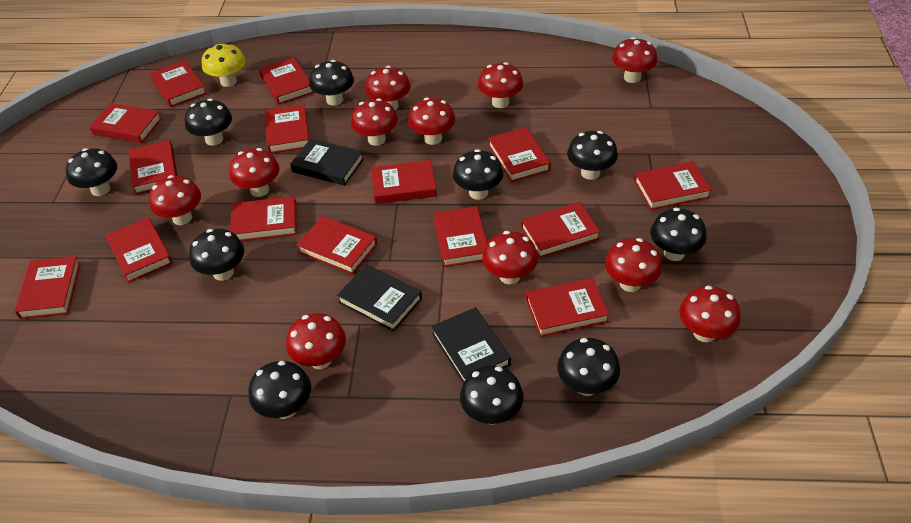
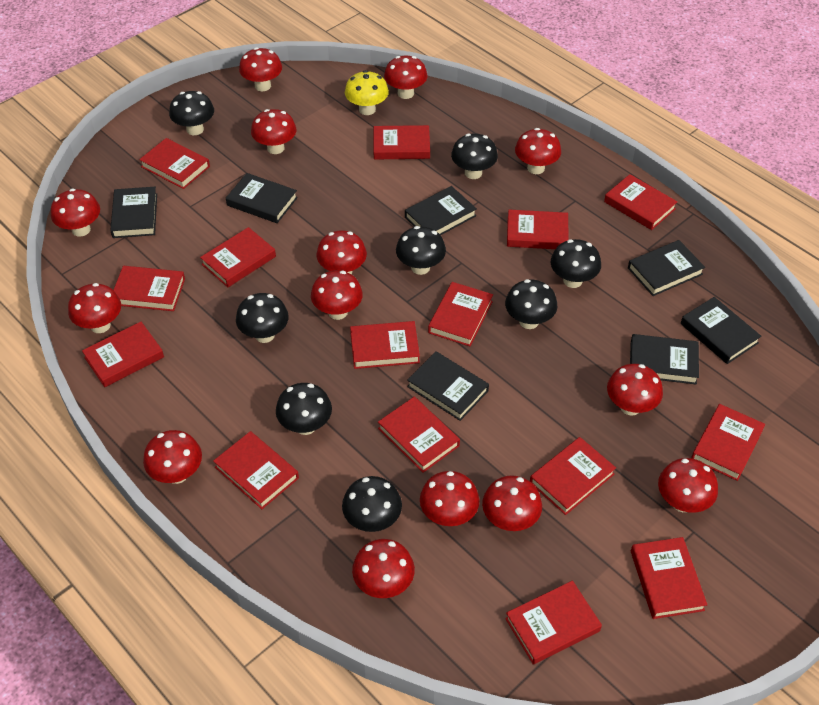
black book: 3 -> 7
black mushroom: 10 -> 8
red mushroom: 11 -> 14

